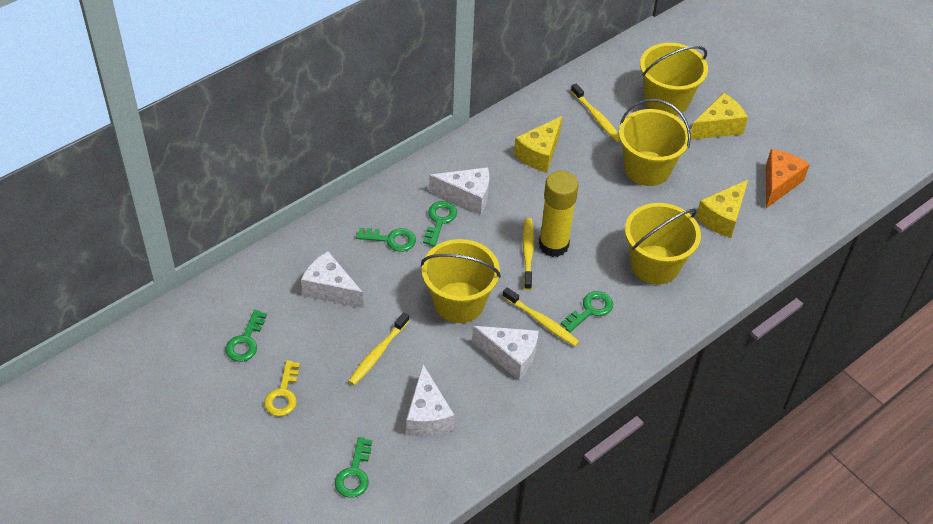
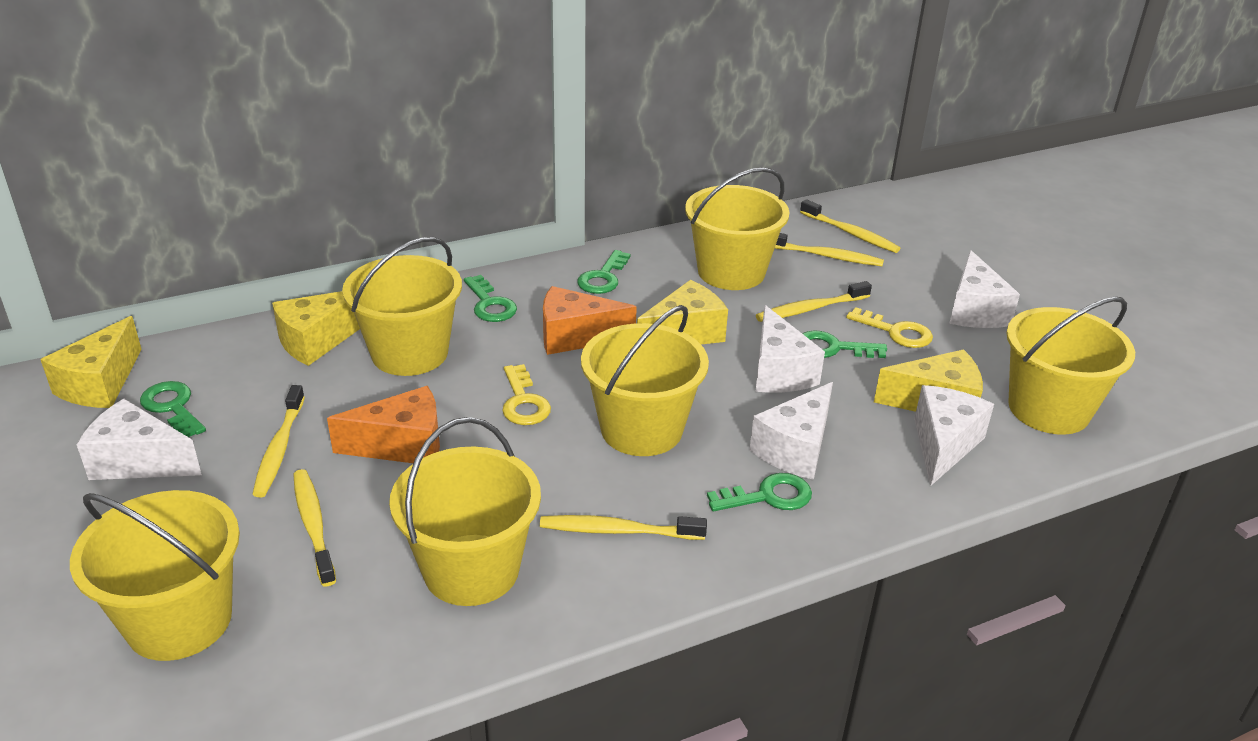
orange cheese: 1 -> 2
white cheese: 4 -> 5
yellow bucket: 4 -> 6
yellow cheese: 3 -> 4
yellow glue stick: 1 -> 0
yellow key: 1 -> 2
yellow toothbrush: 4 -> 6

